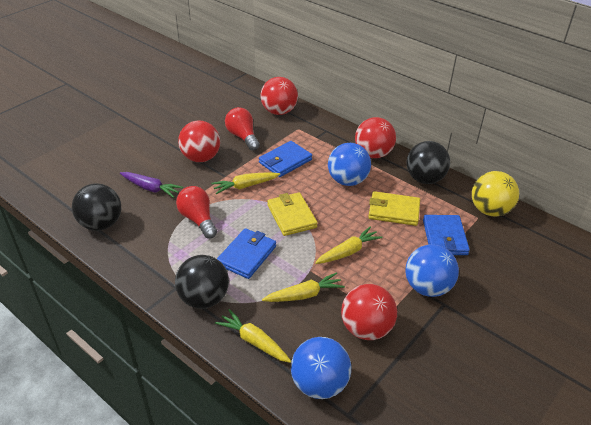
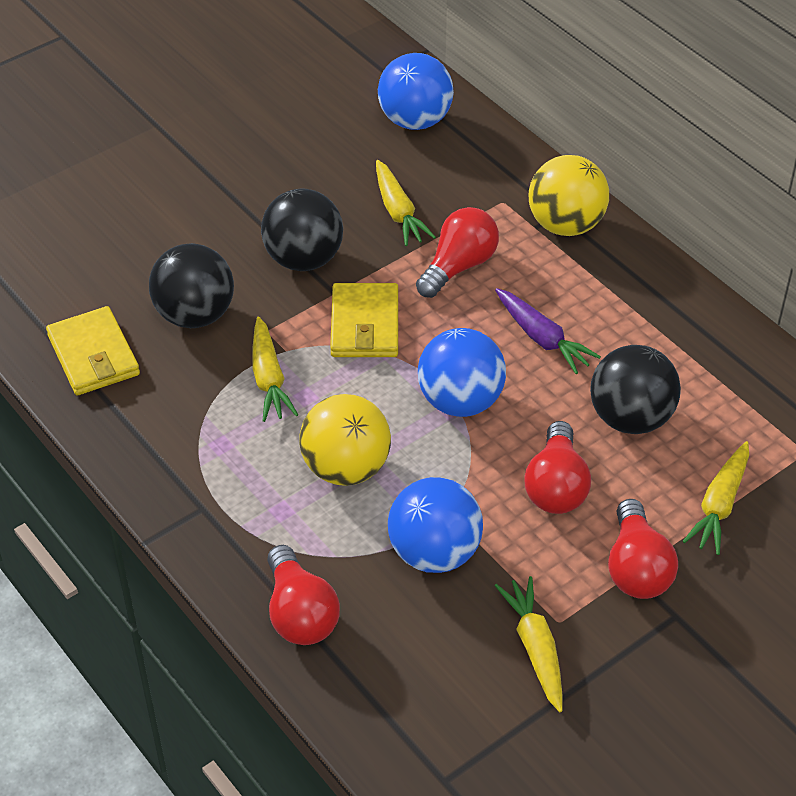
blue wallet: 3 -> 0
red ball: 4 -> 0
red light bulb: 2 -> 4
yellow ball: 1 -> 2

